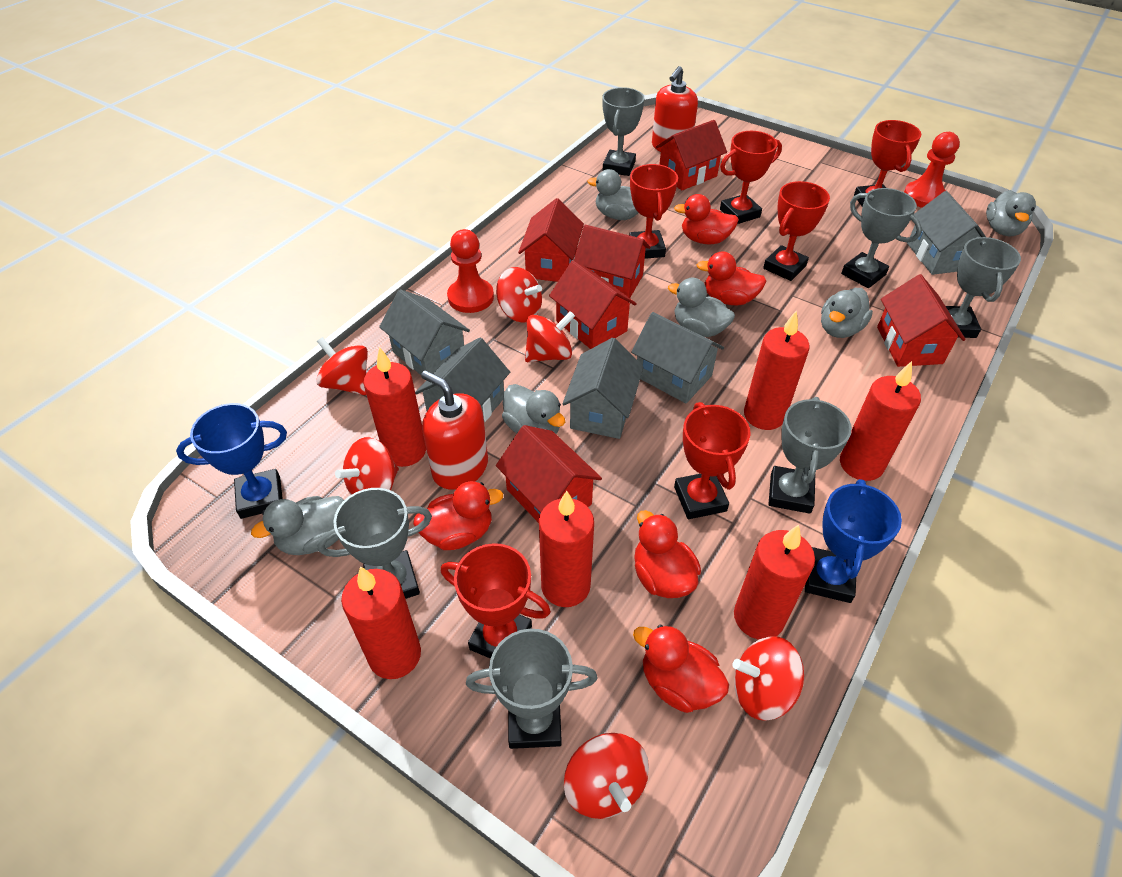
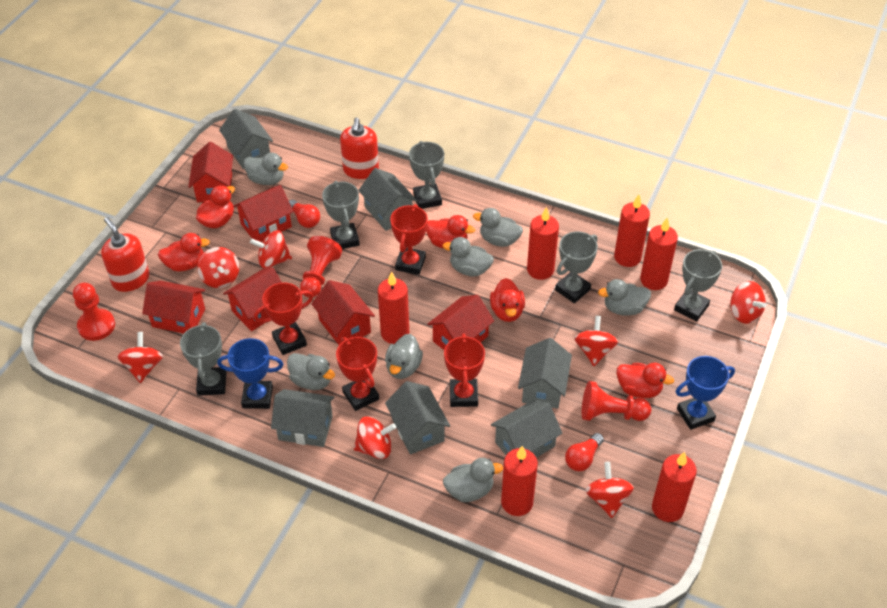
grey duck: 6 -> 7
grey house: 5 -> 6
grey trophy: 6 -> 5
red light bulb: 0 -> 2
red pawn: 2 -> 3
red spinning top: 6 -> 7
red trophy: 6 -> 4

